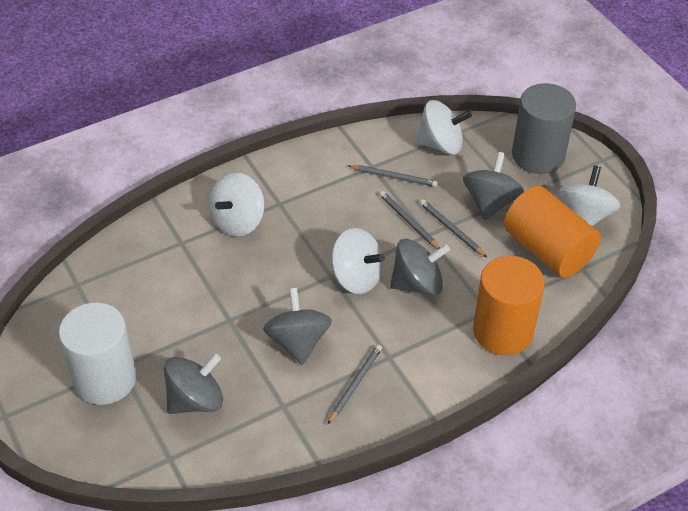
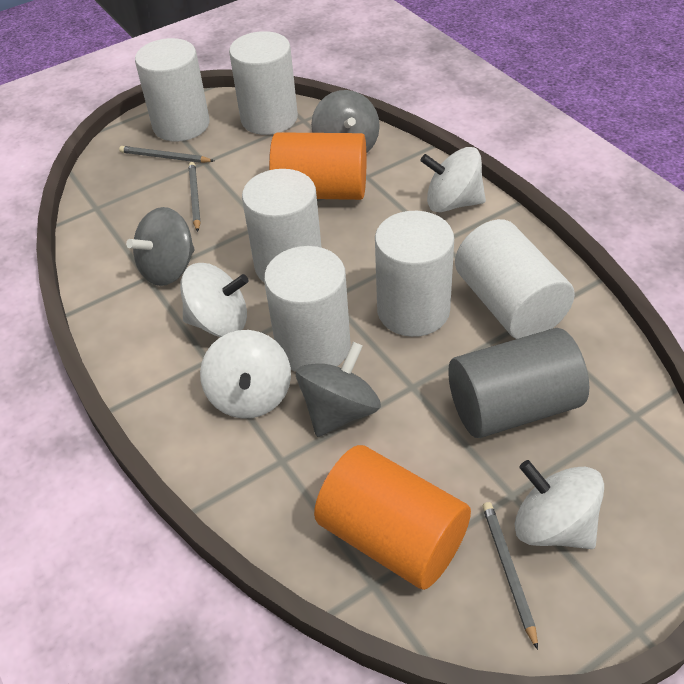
grey pencil: 4 -> 3
grey spinning top: 4 -> 3
white cylinder: 1 -> 6

